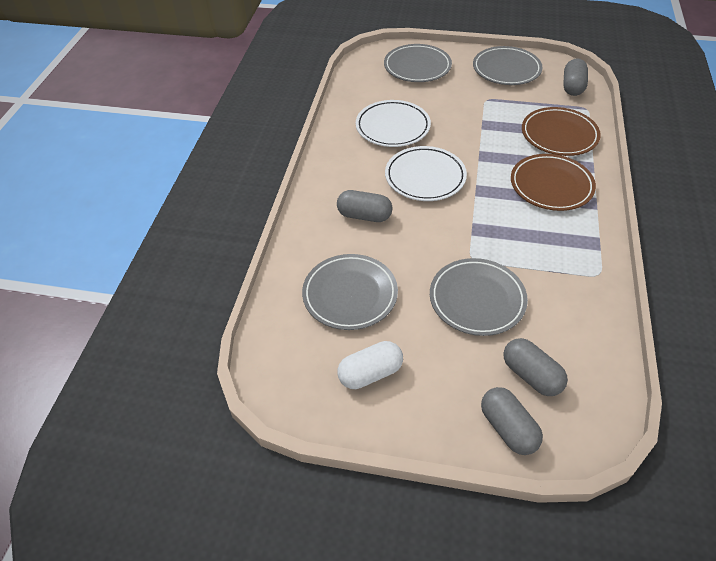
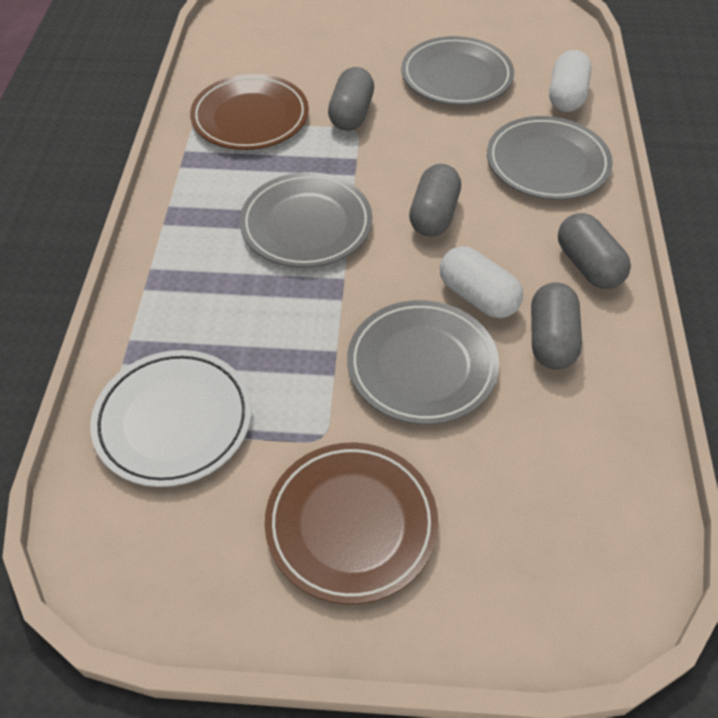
white capsule: 1 -> 2
white plate: 2 -> 1

